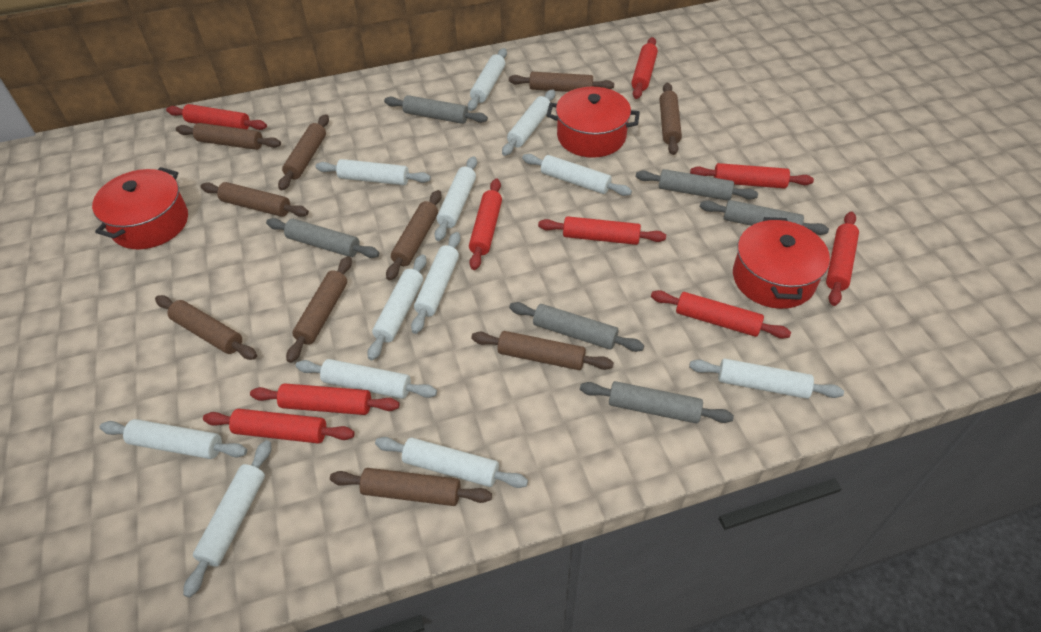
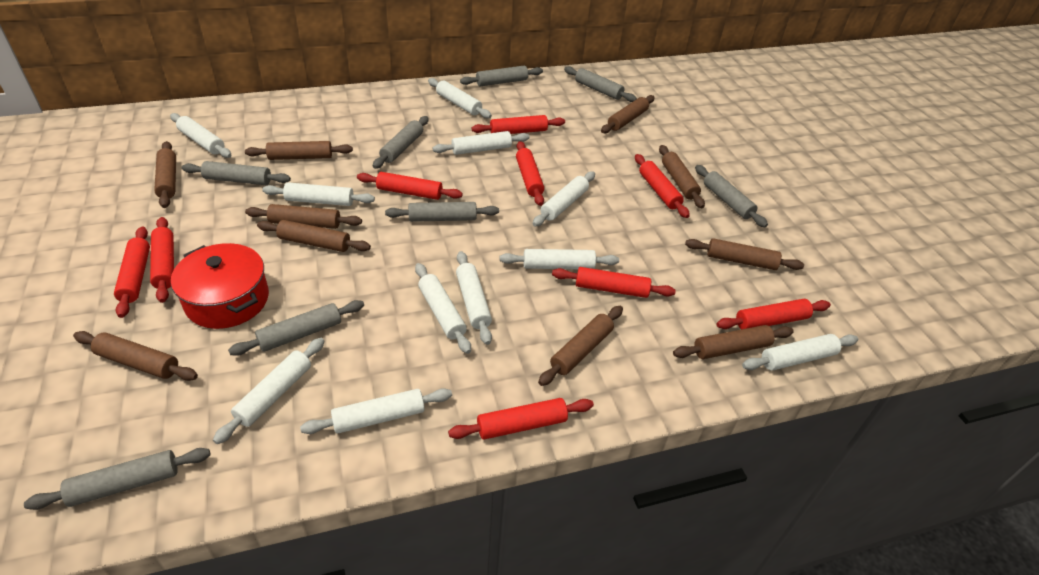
grey rolling pin: 6 -> 8
red pot: 3 -> 1
white rolling pin: 12 -> 11

